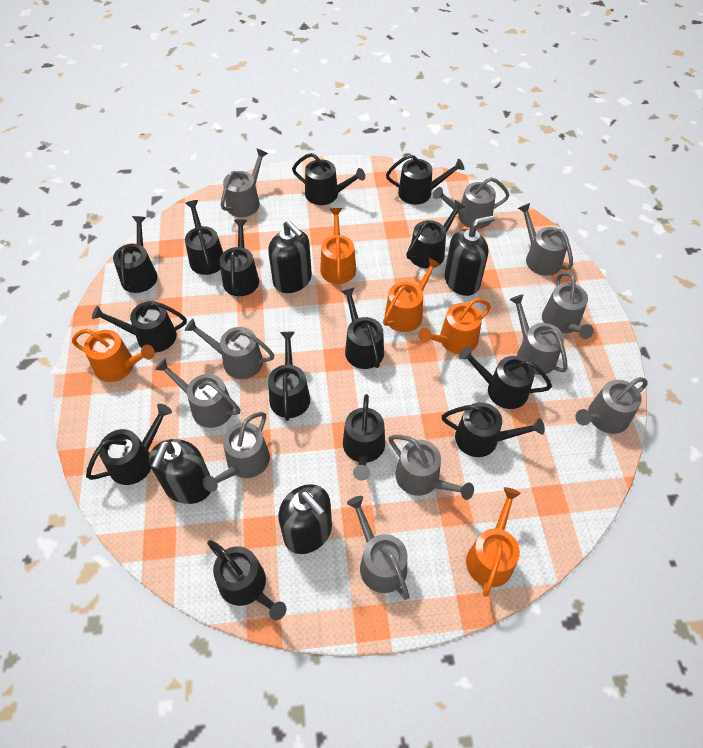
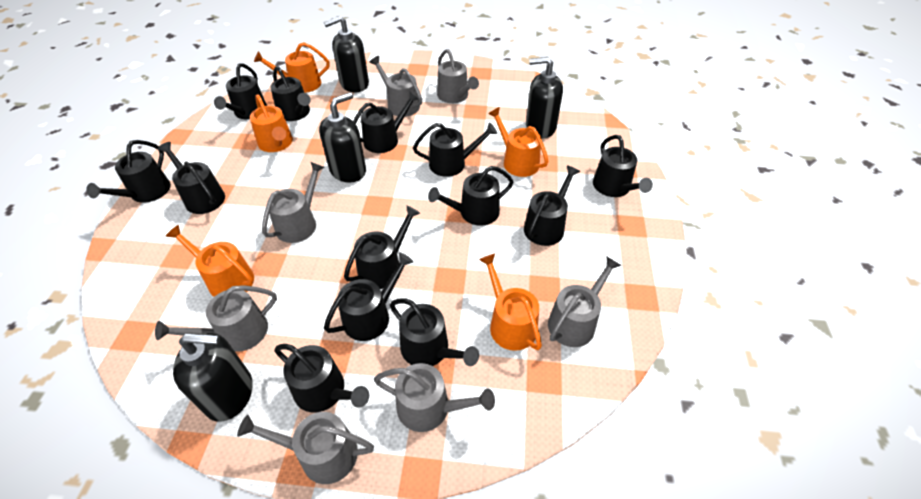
black watering can: 14 -> 13
grey watering can: 11 -> 7

